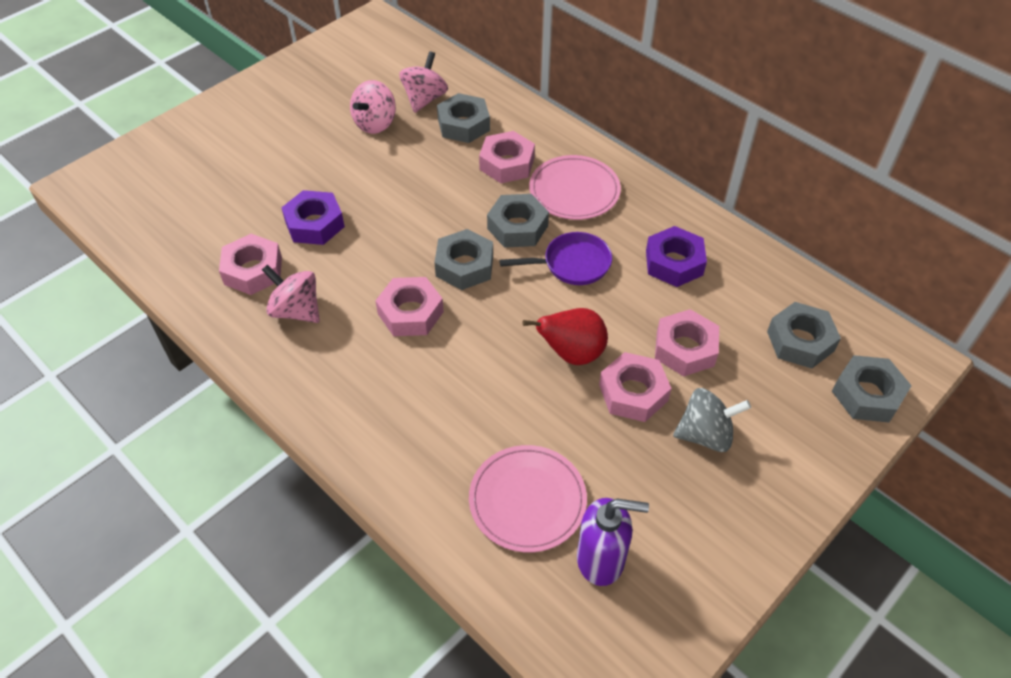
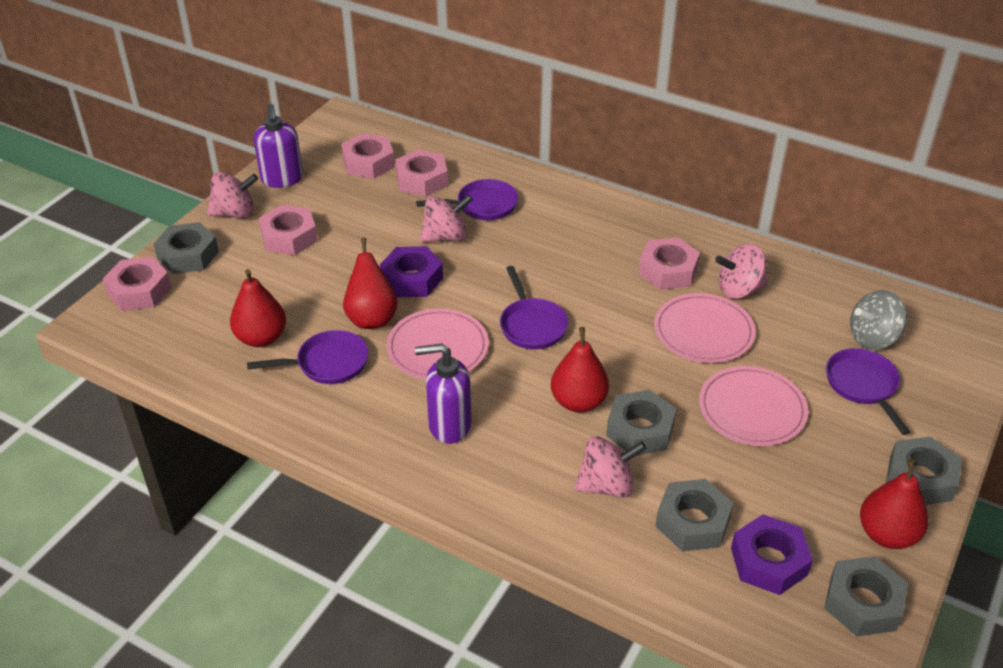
pink plate: 2 -> 3
pink spinning top: 3 -> 4
purple pan: 1 -> 4
purple soap dispenser: 1 -> 2
red pear: 1 -> 4

